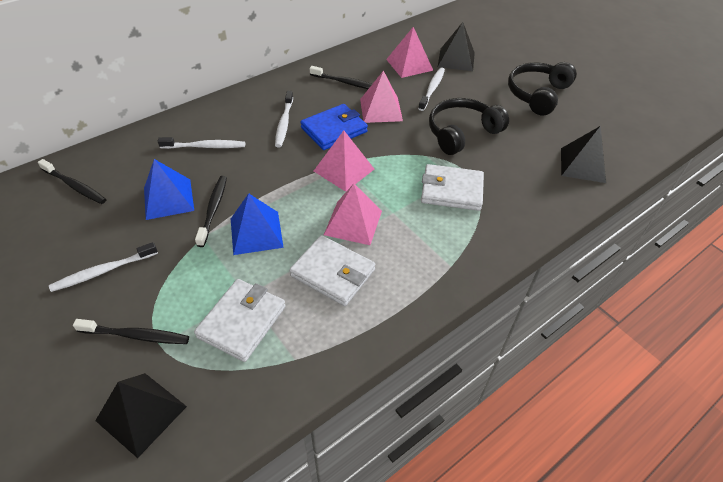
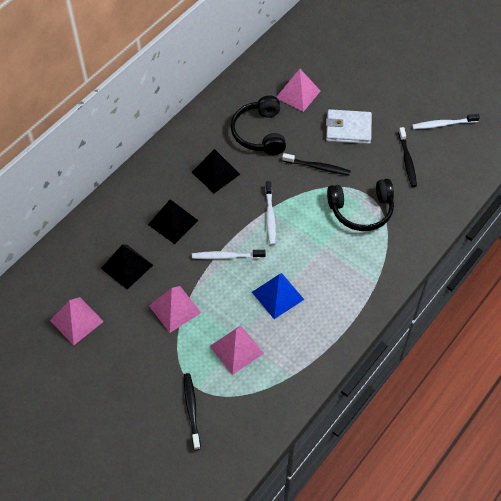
black toothbrush: 4 -> 3
blue pyramid: 2 -> 1
blue wallet: 1 -> 0
white toothbrush: 4 -> 3
white wallet: 3 -> 1

